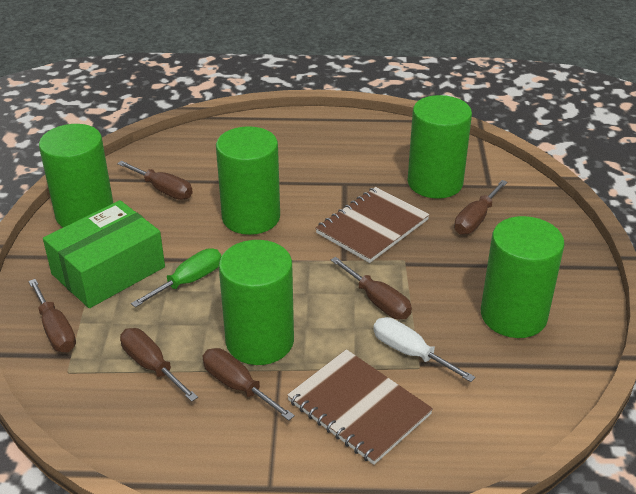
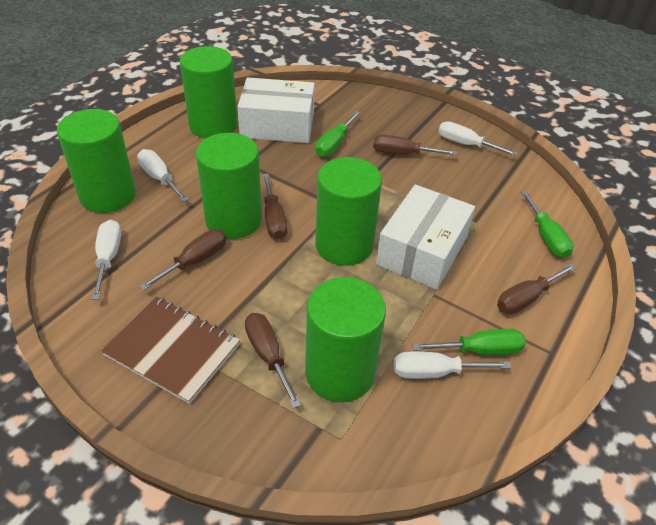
brown notebook: 2 -> 1
brown screwdriver: 6 -> 5
green box: 1 -> 0
green screwdriver: 1 -> 3
white box: 0 -> 2
white screwdriver: 1 -> 4

